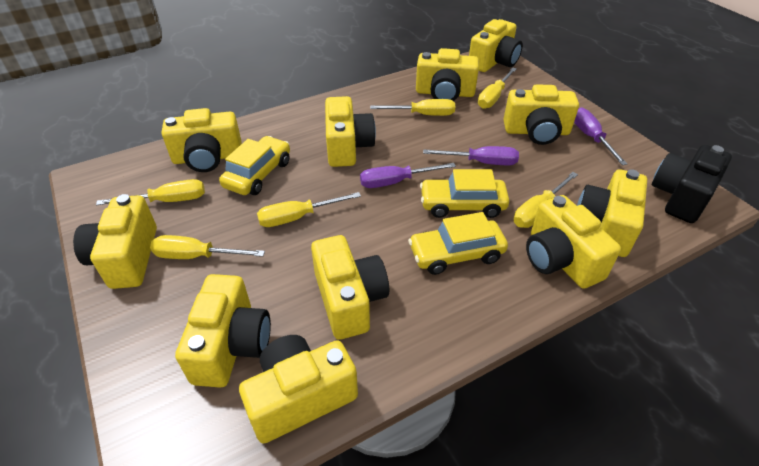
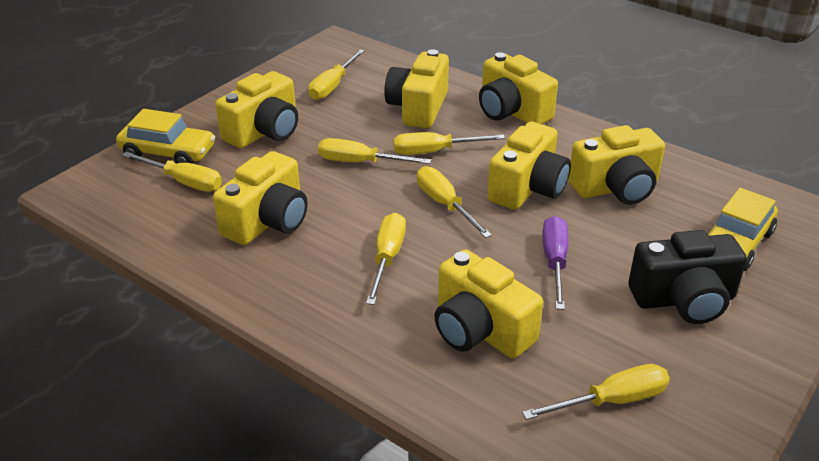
purple screwdriver: 3 -> 1
yellow camera: 11 -> 7
yellow car: 3 -> 2
yellow screwdriver: 6 -> 7

